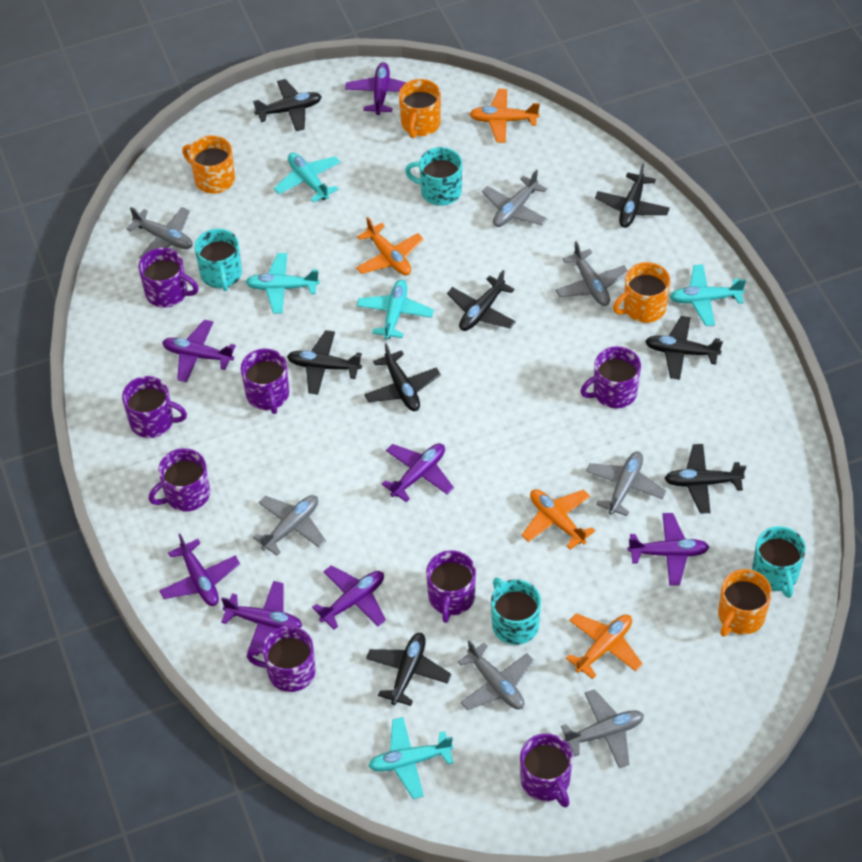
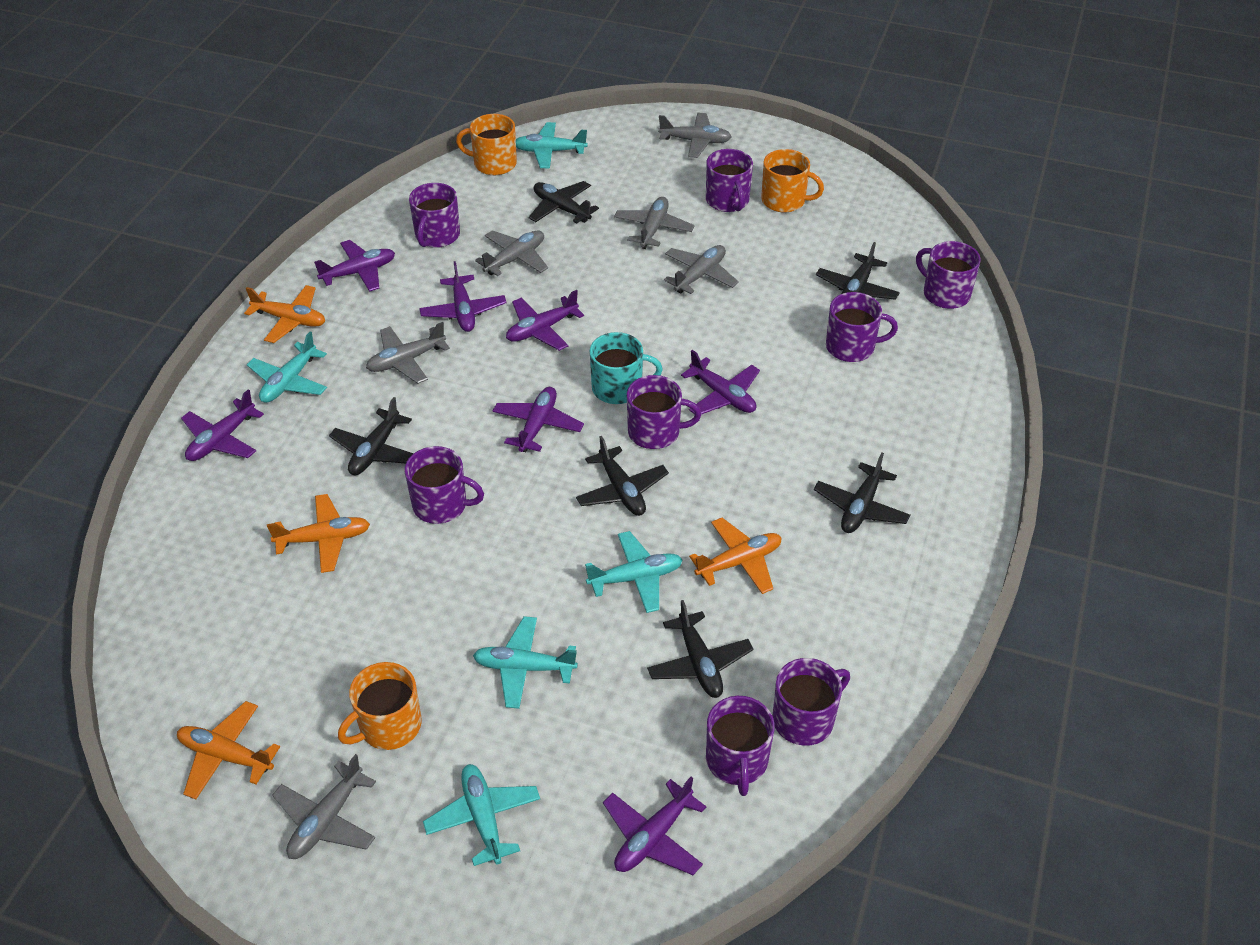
black plane: 8 -> 6
grey plane: 7 -> 6
orange mug: 4 -> 3
turquoise mug: 4 -> 1

